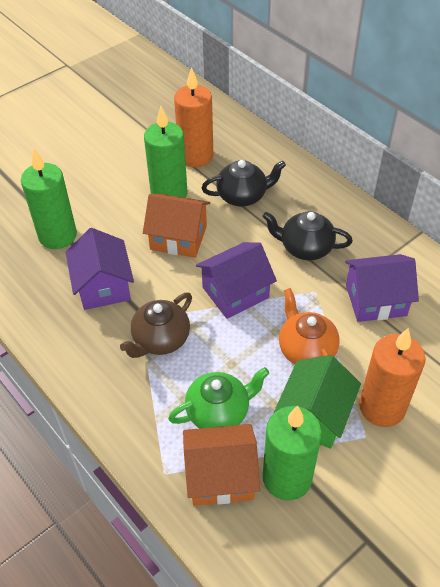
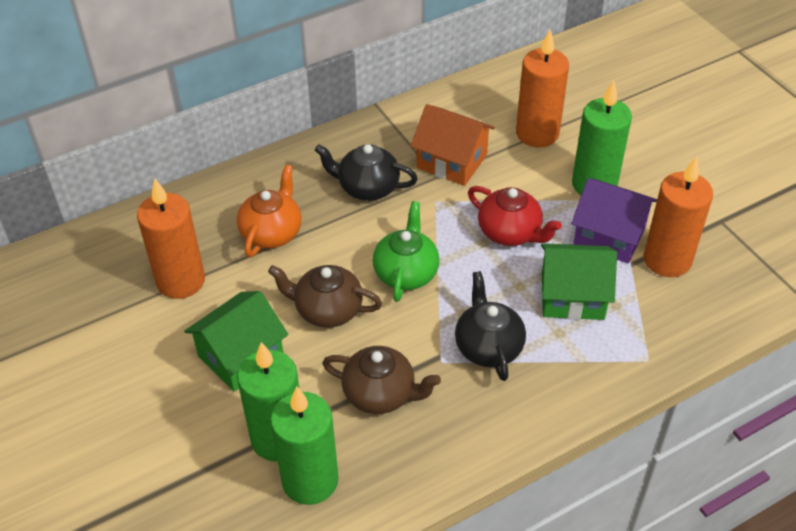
brown teapot: 1 -> 2
green house: 1 -> 2
orange candle: 2 -> 3
orange house: 2 -> 1
purple house: 3 -> 1
red teapot: 0 -> 1

